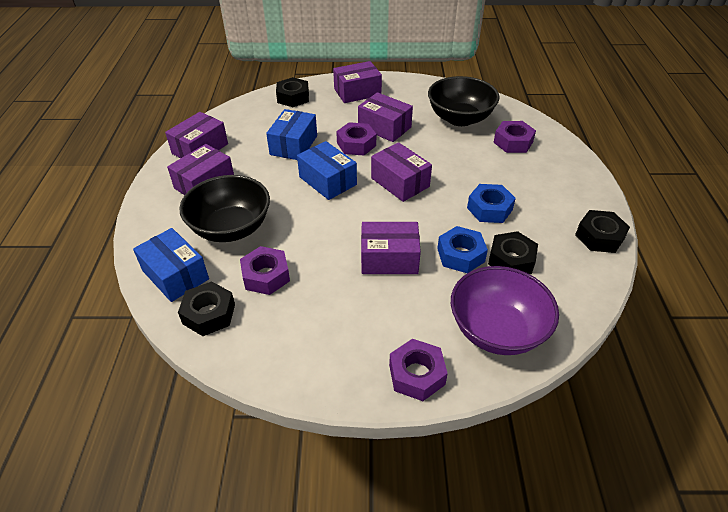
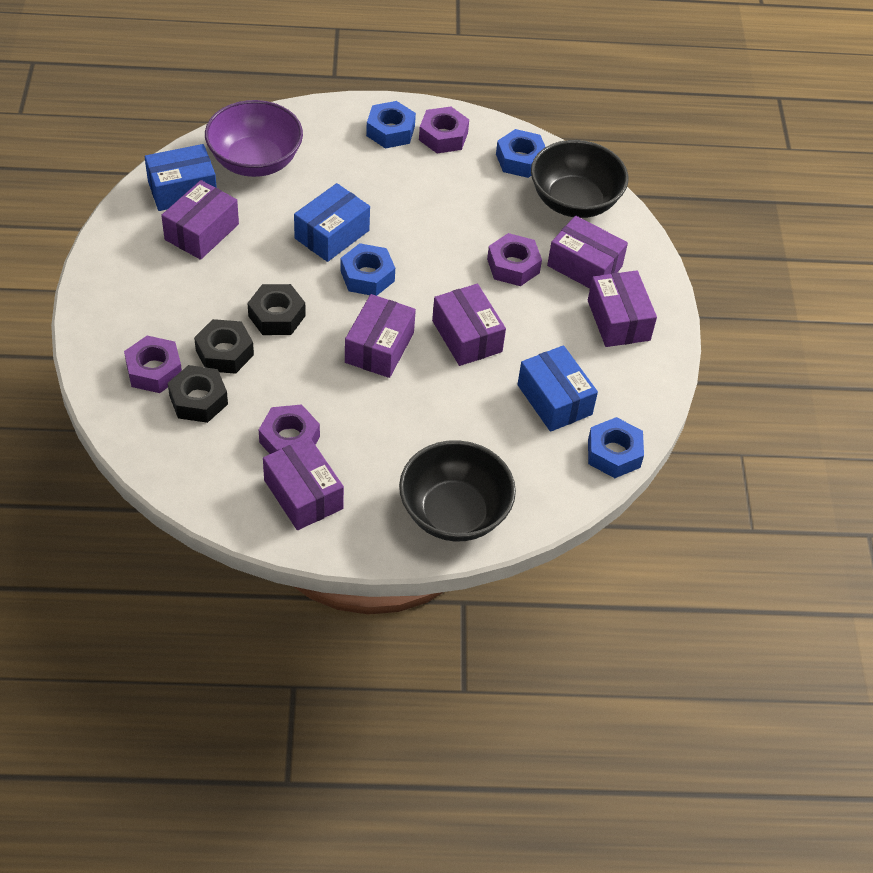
black nut: 4 -> 3
blue nut: 2 -> 4

